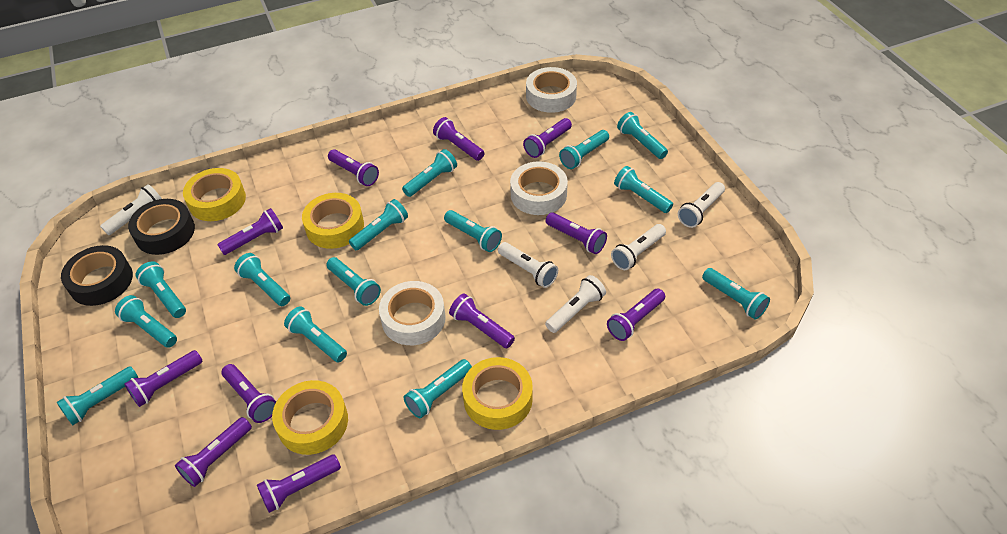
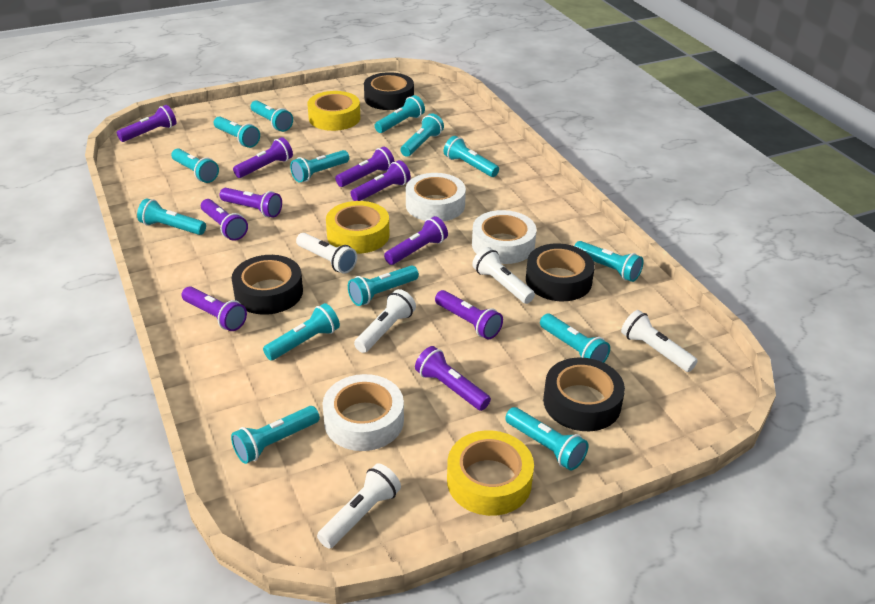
black tape: 2 -> 4
purple flashlight: 11 -> 10
yellow tape: 4 -> 3

